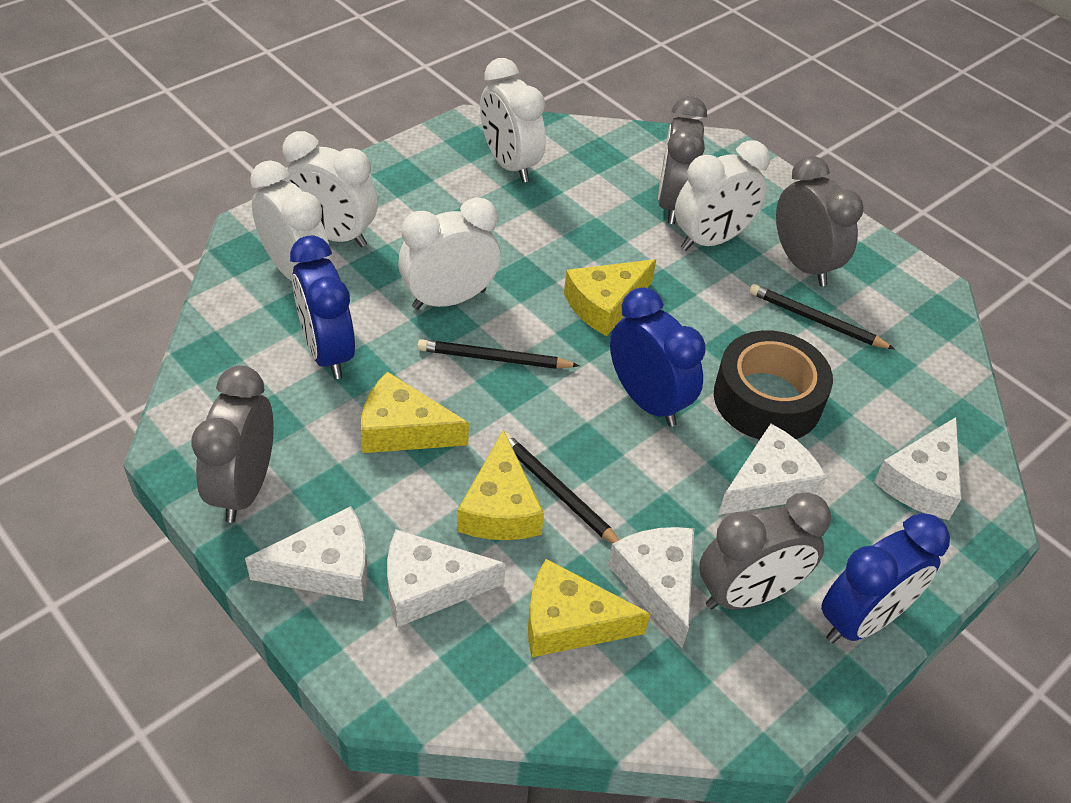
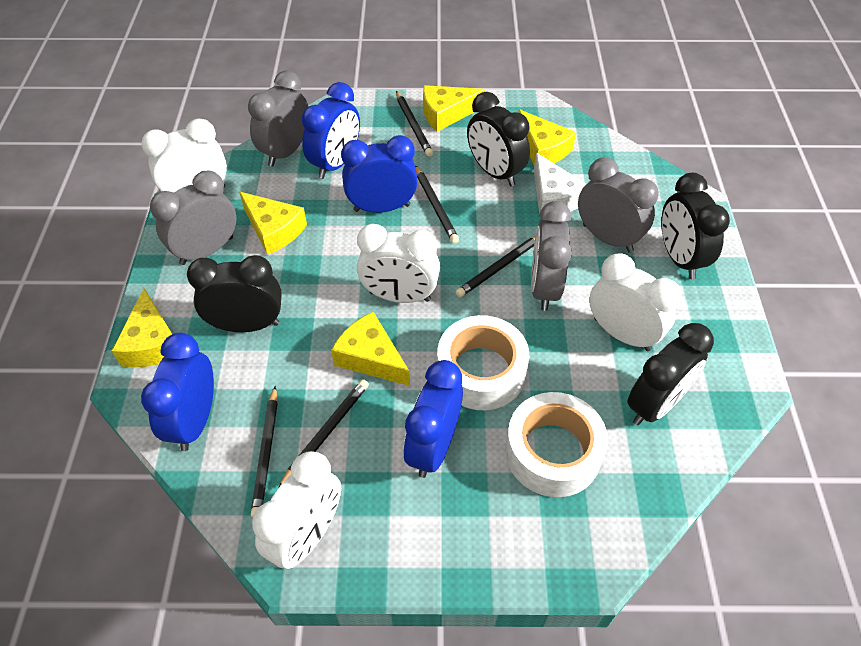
black clock: 0 -> 4
black pencil: 3 -> 5
black tape: 1 -> 0
blue clock: 3 -> 4
white cheese: 5 -> 1
white clock: 5 -> 4
white tape: 0 -> 2
yellow cheese: 4 -> 5

